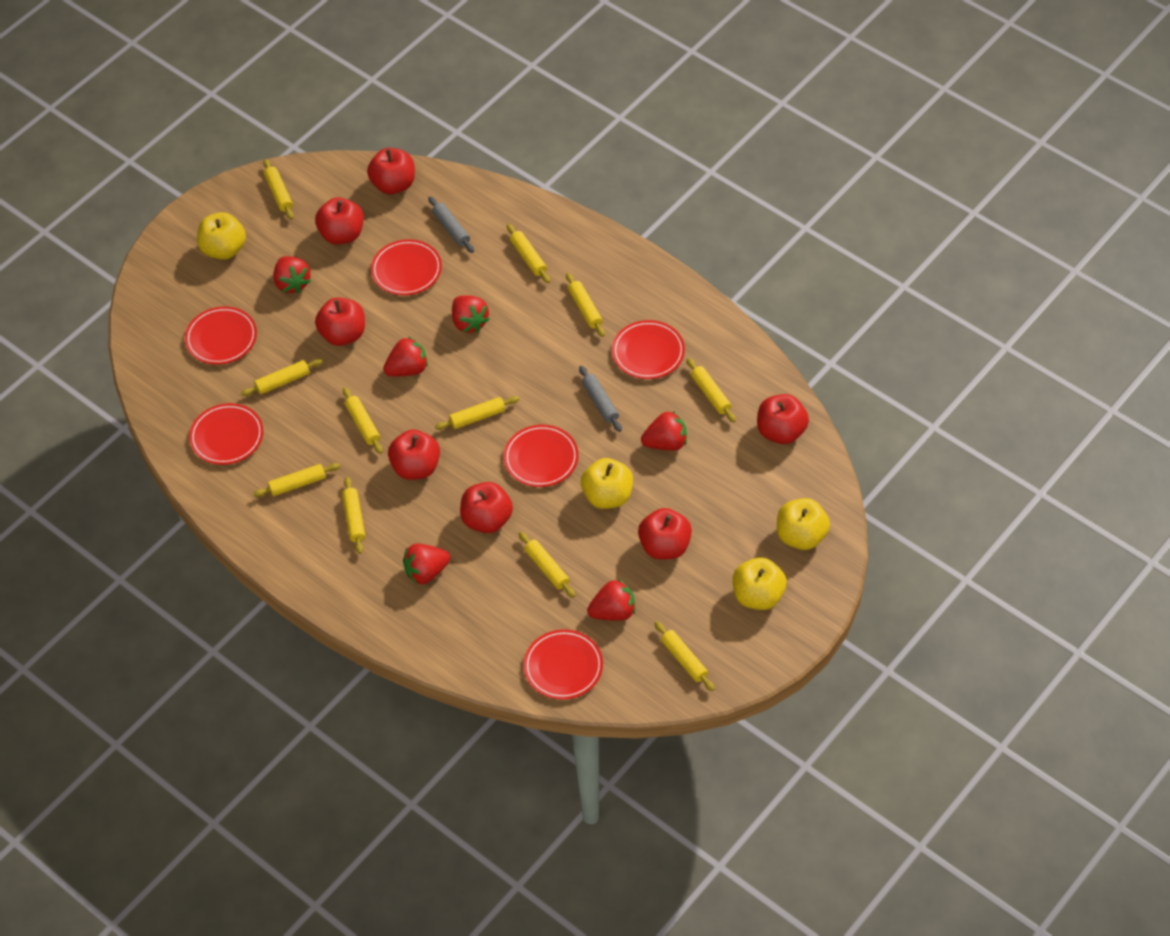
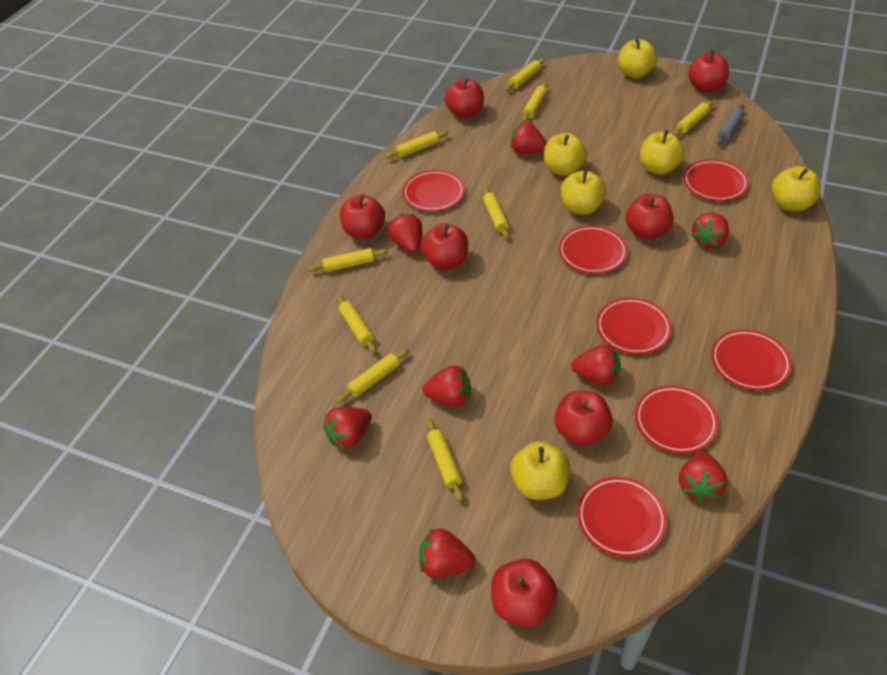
grey rolling pin: 2 -> 1
red plate: 6 -> 7
red strawberry: 6 -> 8
yellow apple: 4 -> 6
yellow rolling pin: 11 -> 9

